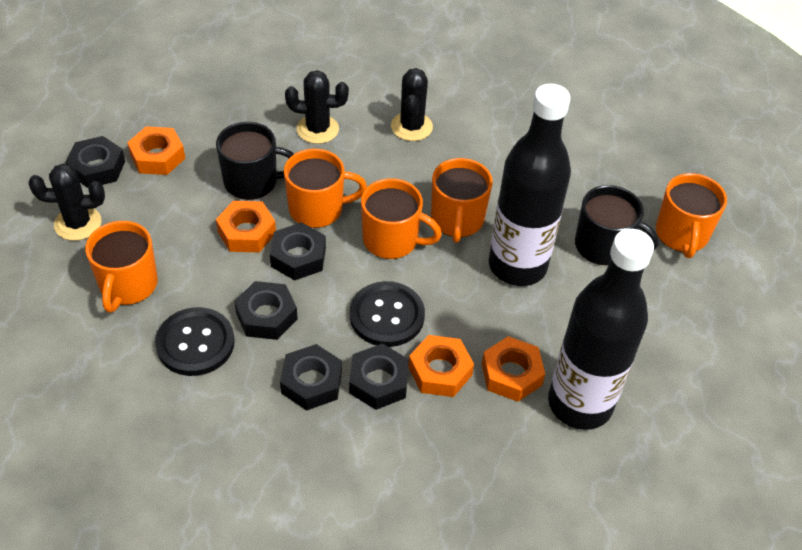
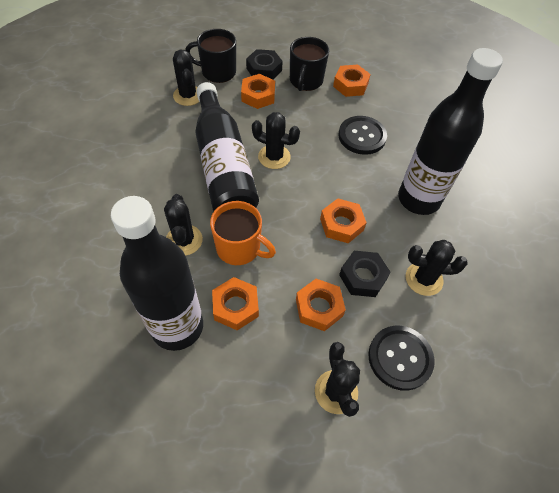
black bottle: 2 -> 3
black cactus: 3 -> 5
black nut: 5 -> 2
orange mug: 5 -> 1
orange nut: 4 -> 5

